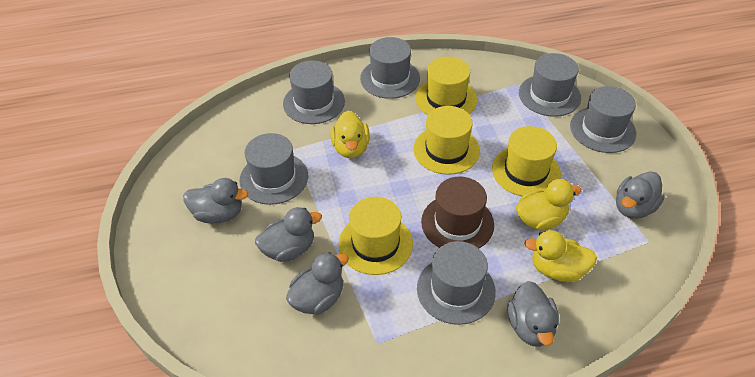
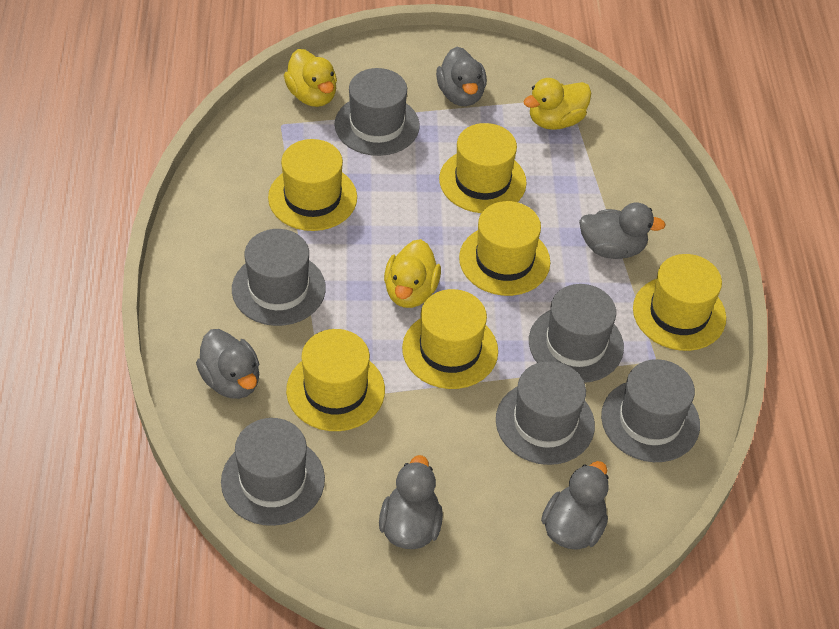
brown hat: 1 -> 0
yellow hat: 4 -> 6

